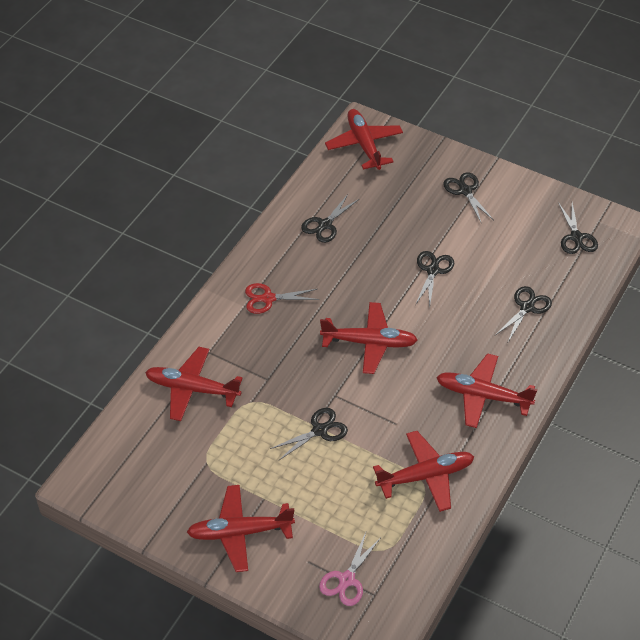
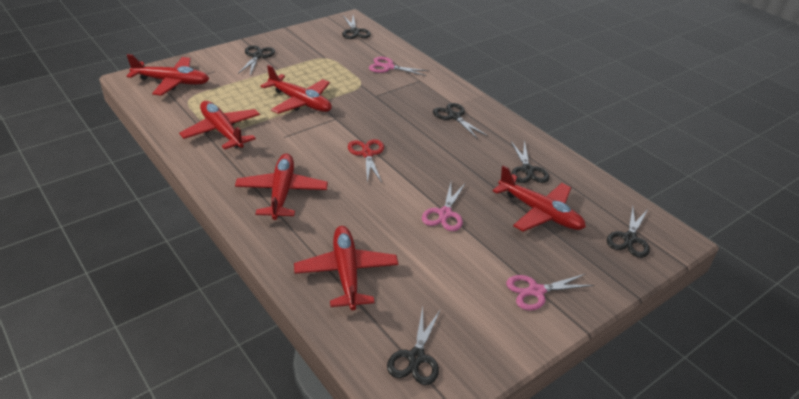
pink scissors: 1 -> 3

